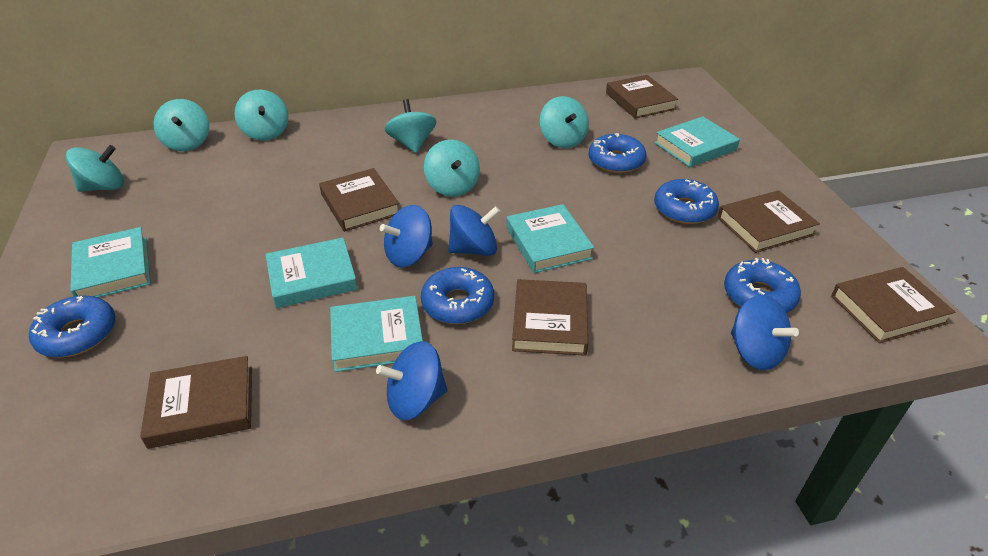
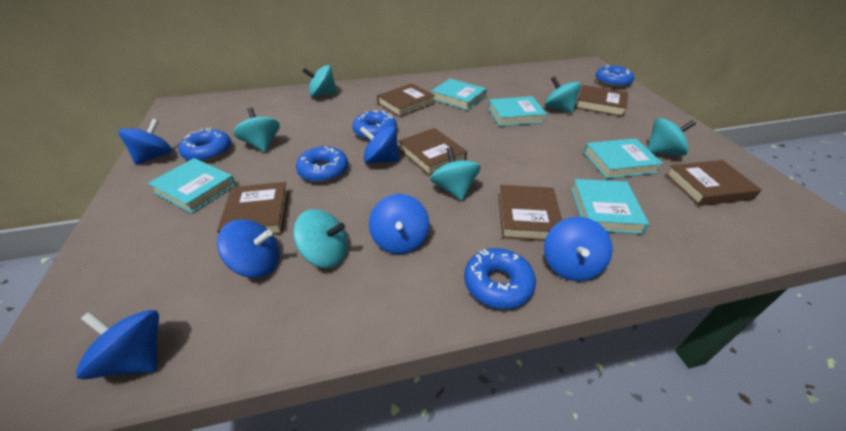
blue spinning top: 4 -> 6

